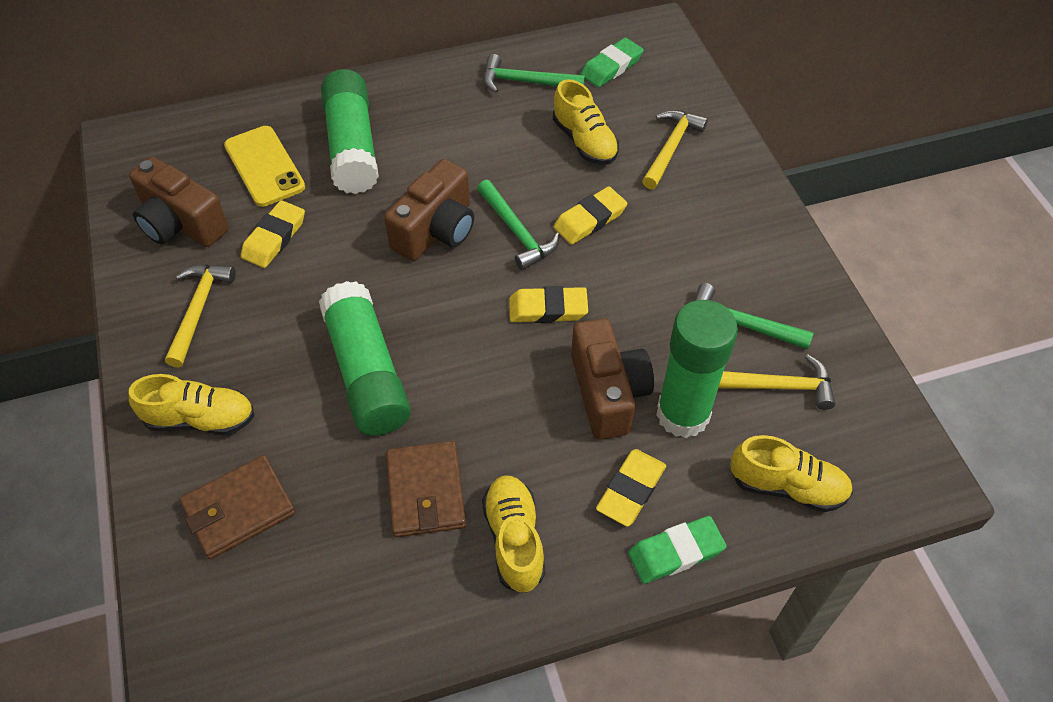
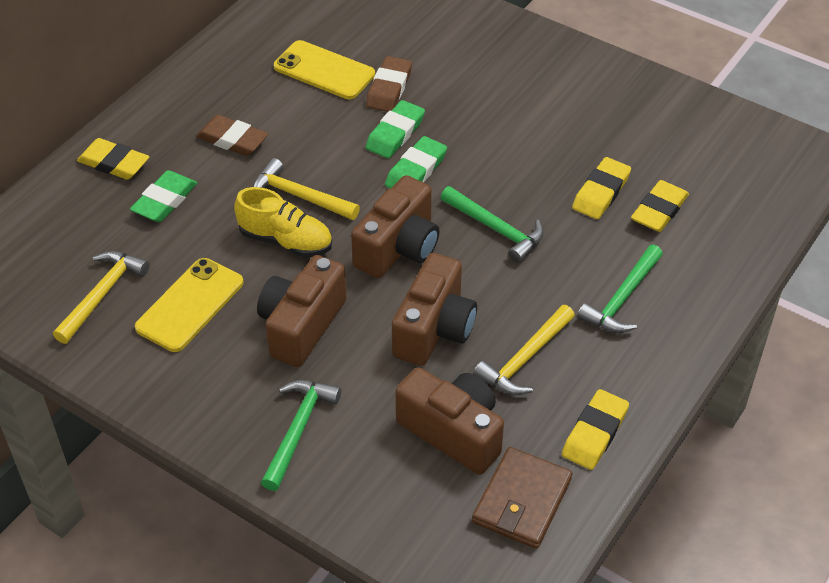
brown camera: 3 -> 4
brown eraser: 0 -> 2
brown wallet: 2 -> 1
green eraser: 2 -> 3
green glue stick: 3 -> 0
yellow phone: 1 -> 2
yellow shoe: 4 -> 1

